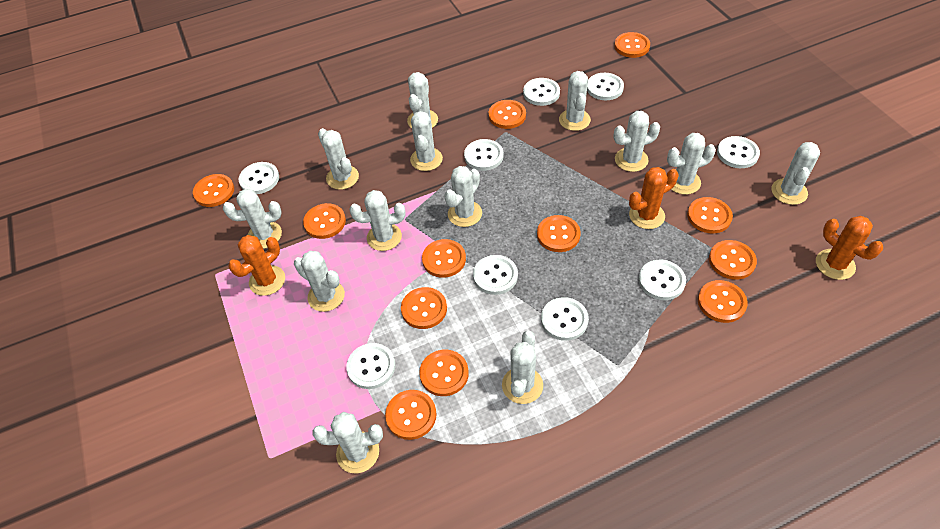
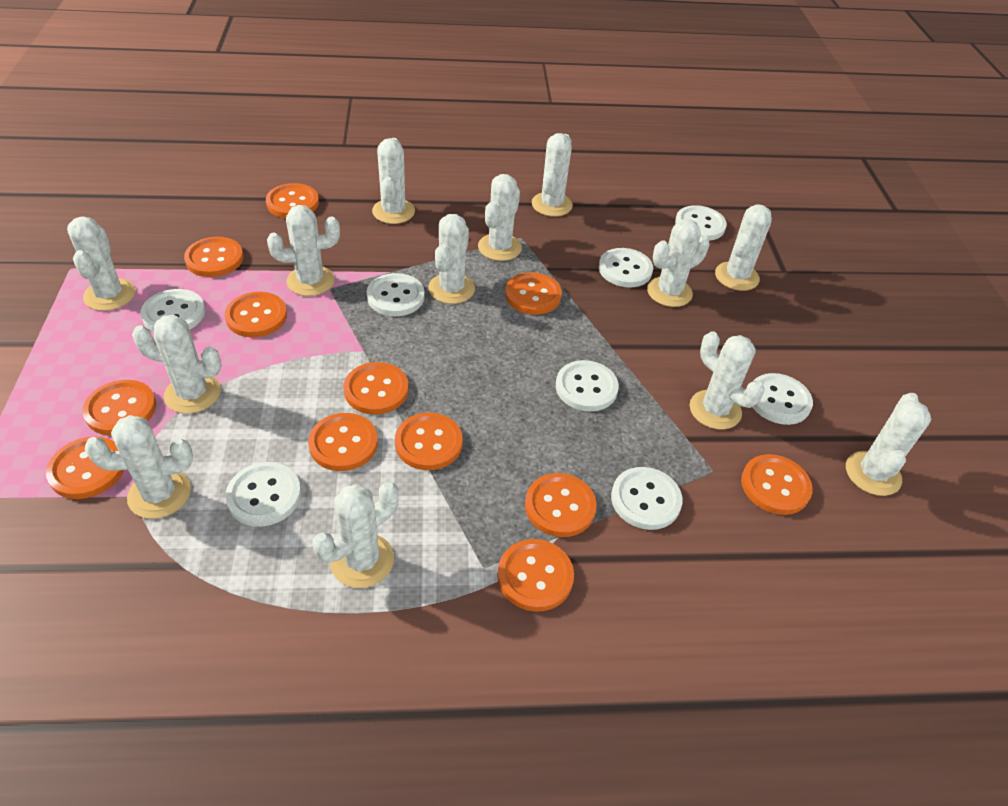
orange cactus: 3 -> 0
white button: 9 -> 8

